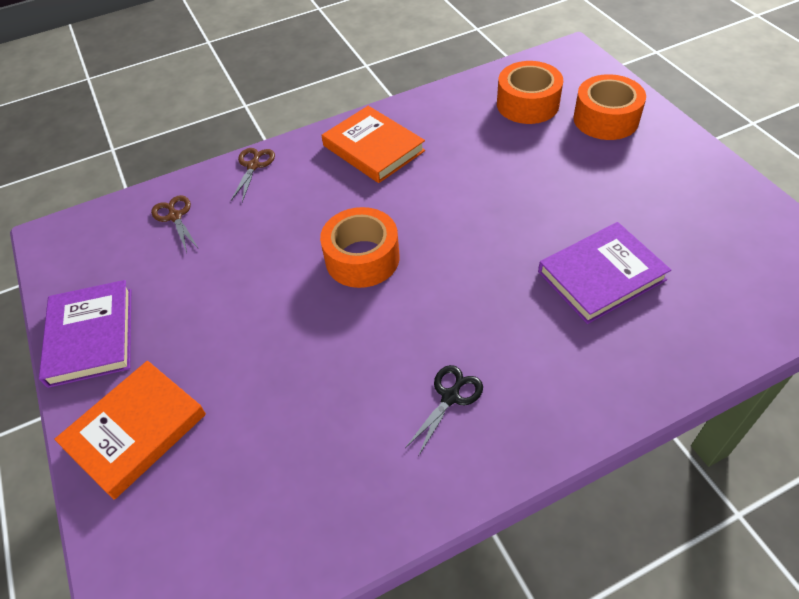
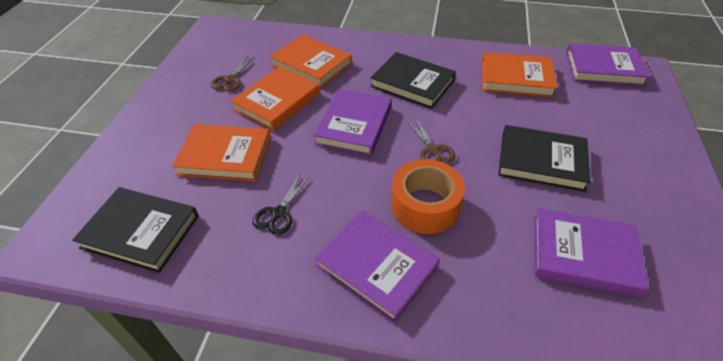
black book: 0 -> 3
orange book: 2 -> 4
orange tape: 3 -> 1
purple book: 2 -> 4

